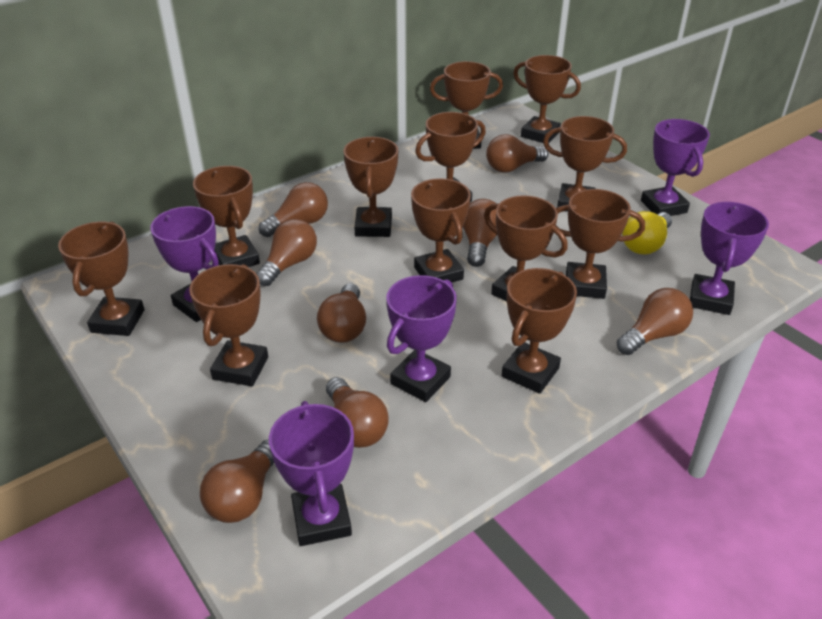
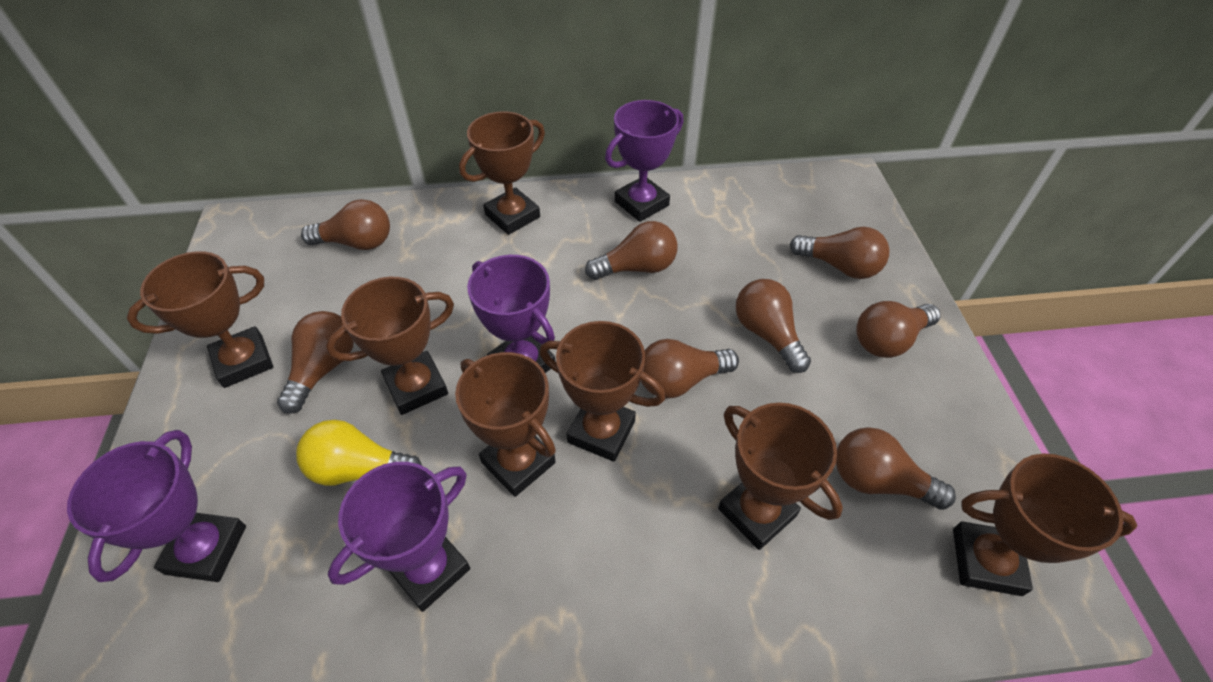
brown trophy: 12 -> 7
purple trophy: 5 -> 4

